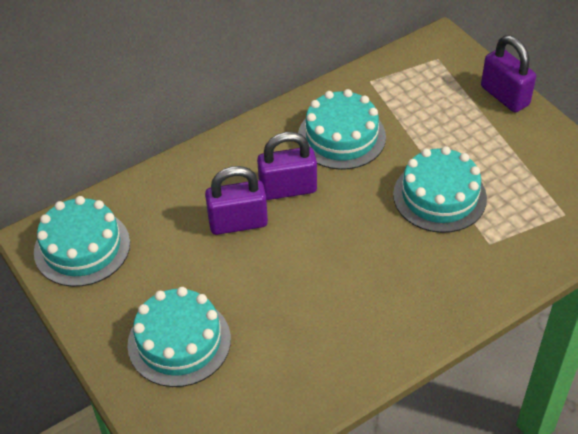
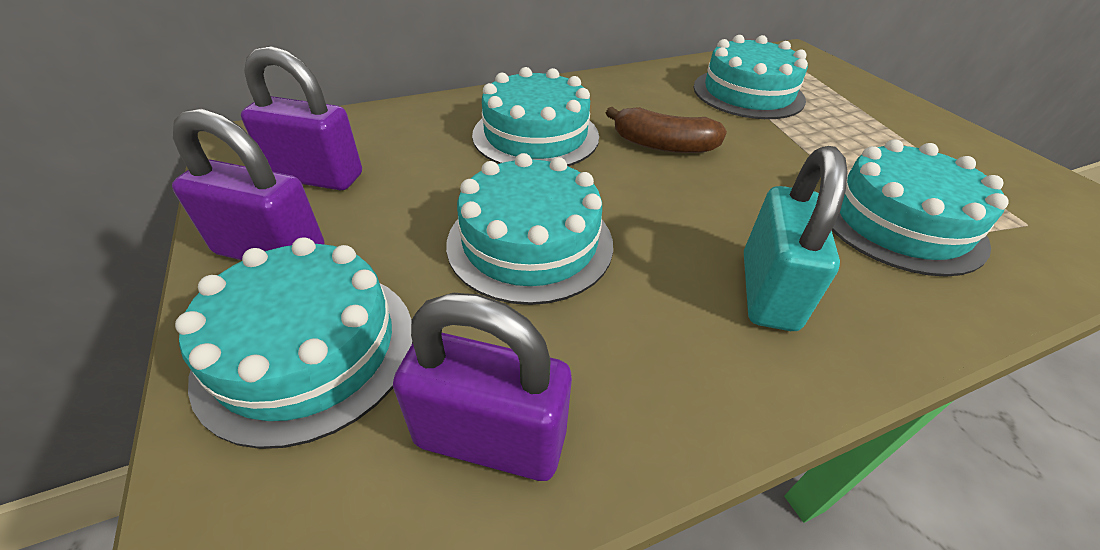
brown banana: 0 -> 1
turquoise cake: 4 -> 5
turquoise padlock: 0 -> 1

